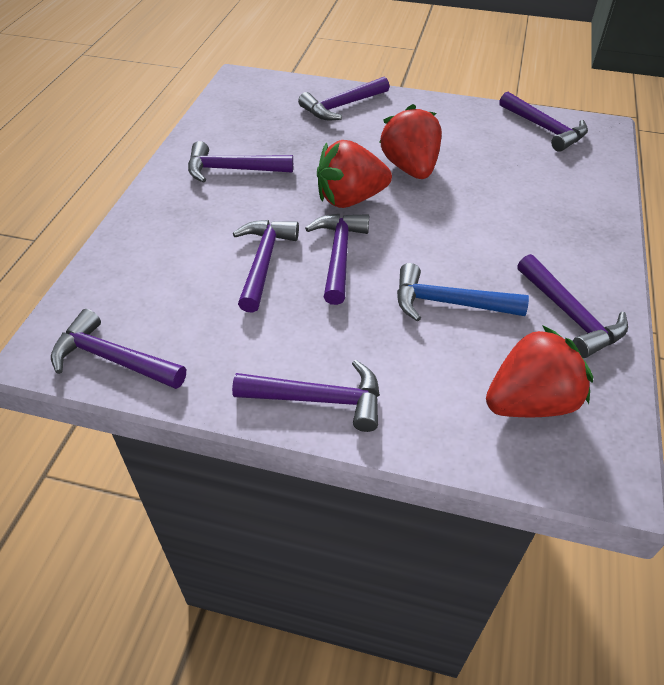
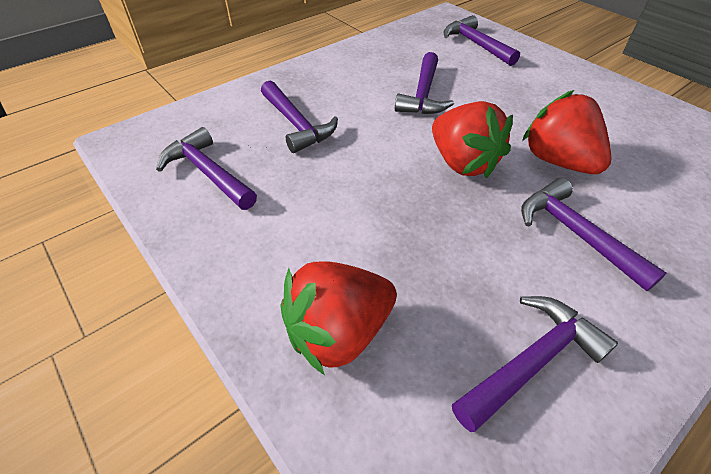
blue hammer: 1 -> 0
purple hammer: 8 -> 6

